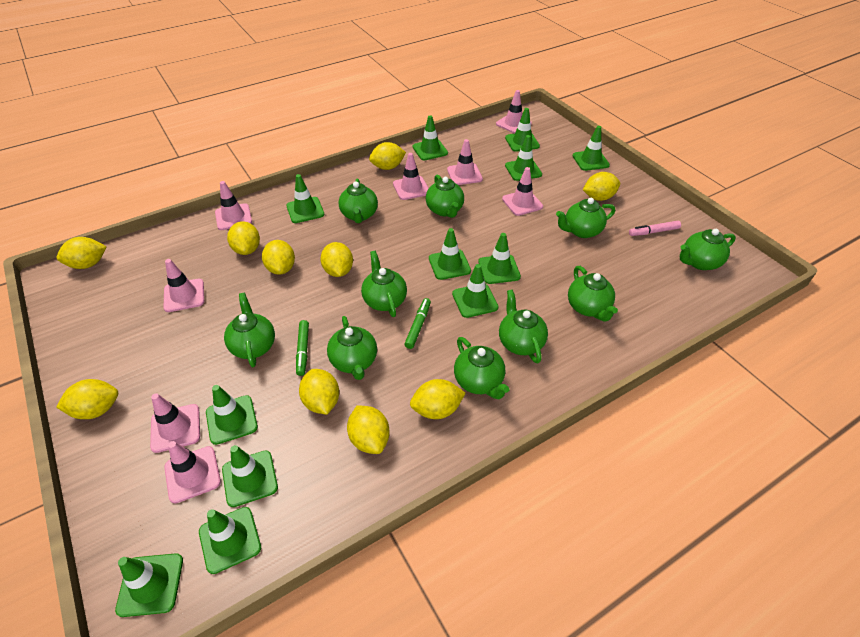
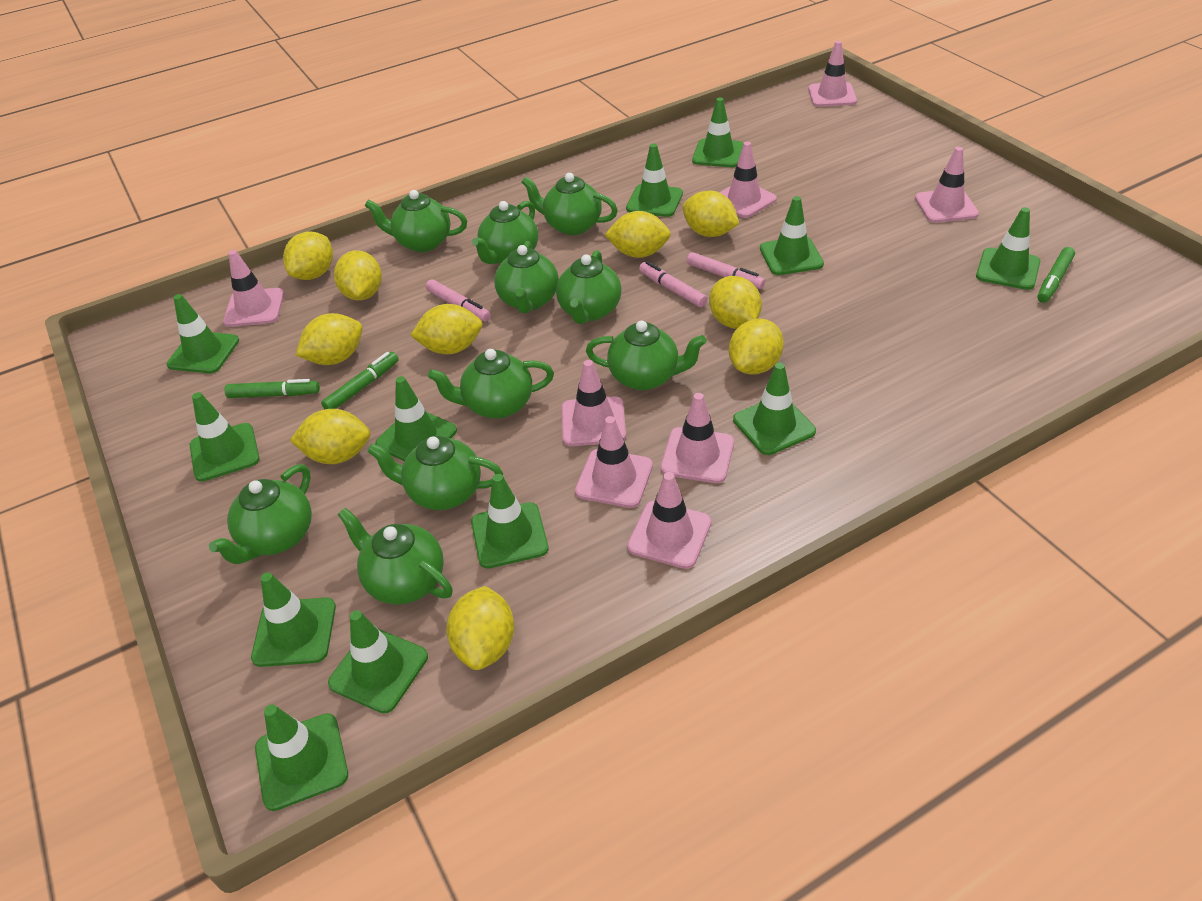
green marker: 2 -> 3
pink marker: 1 -> 3

